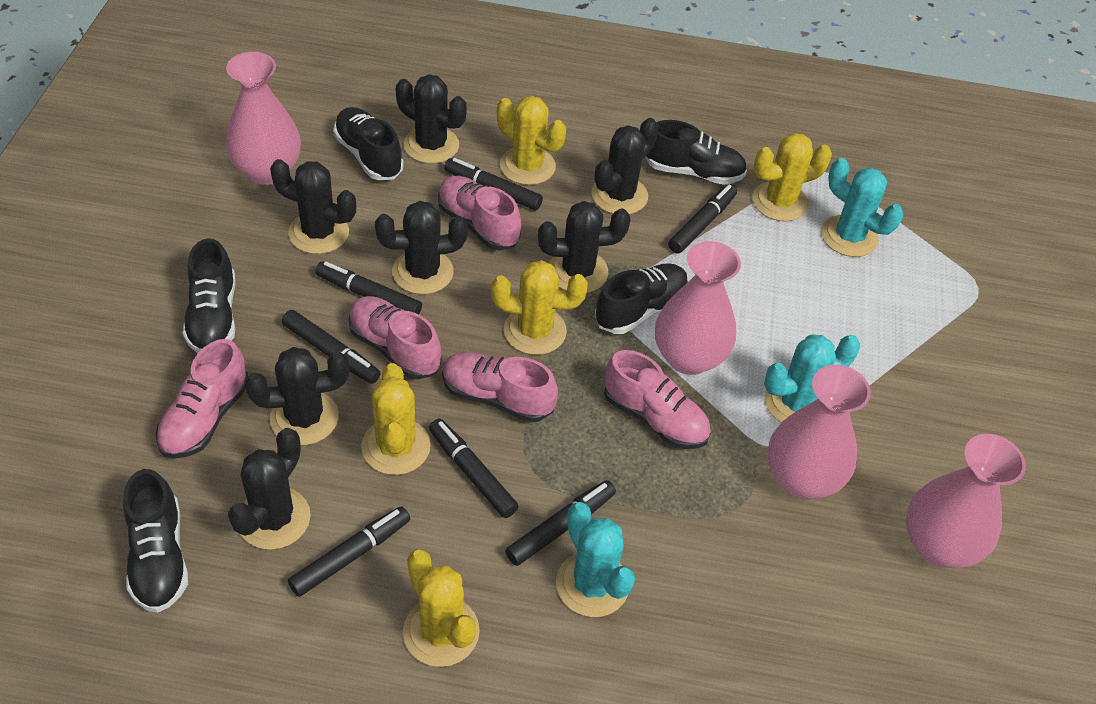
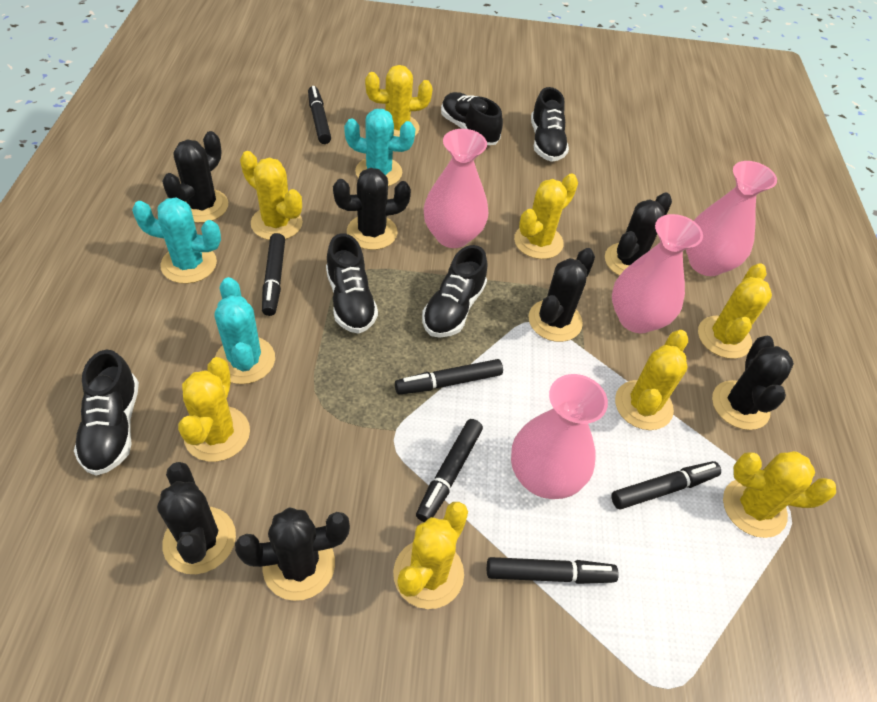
black marker: 7 -> 6
pink shoe: 5 -> 0
yellow cactus: 5 -> 8

